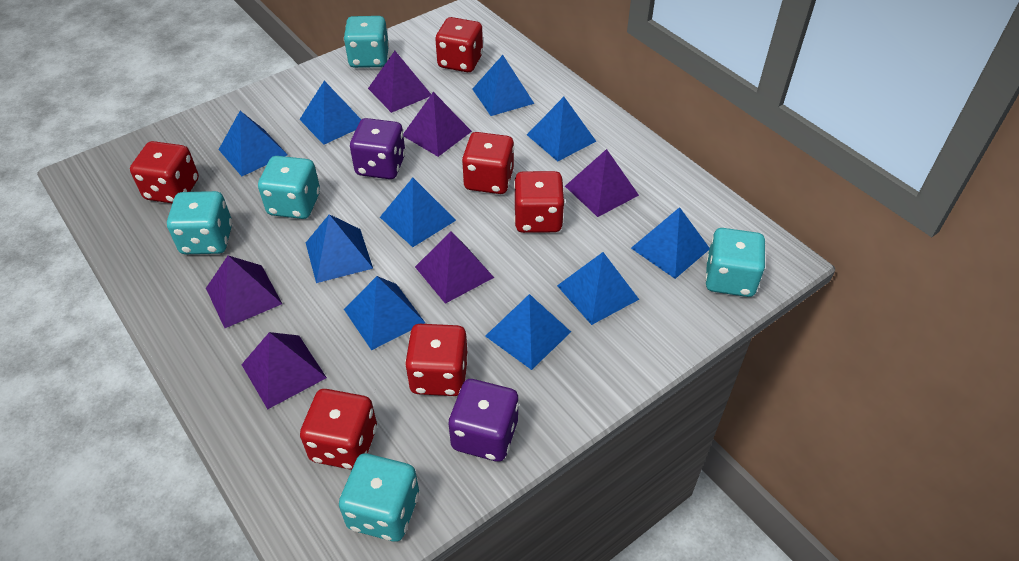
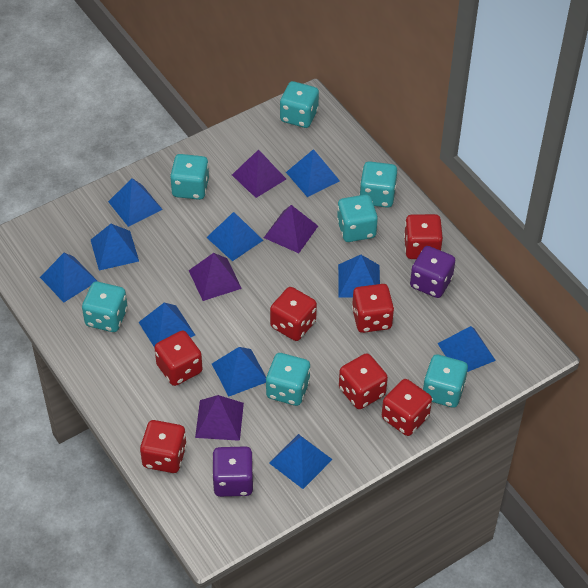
purple pyramid: 6 -> 4
red dice: 6 -> 7
turquoise dice: 5 -> 7

